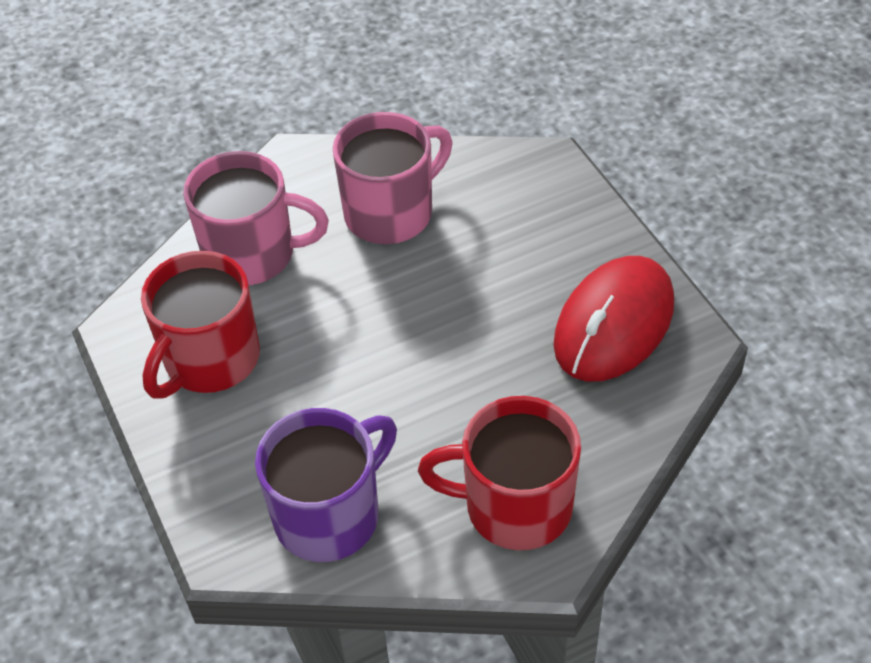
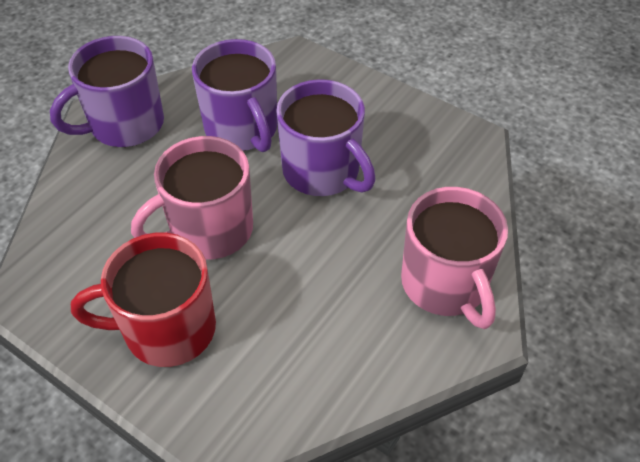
purple mug: 1 -> 3
red mouse: 1 -> 0
red mug: 2 -> 1

